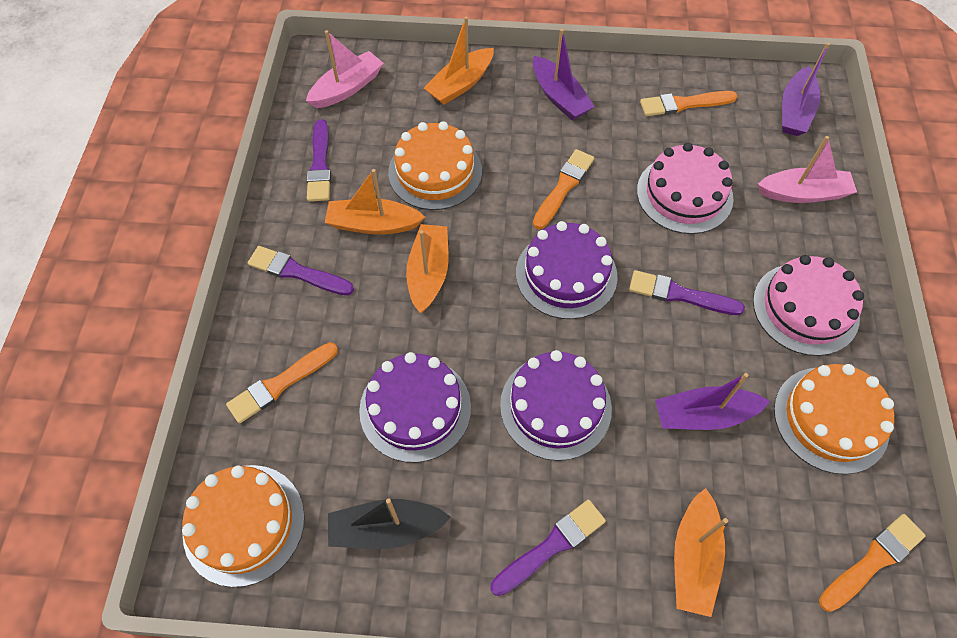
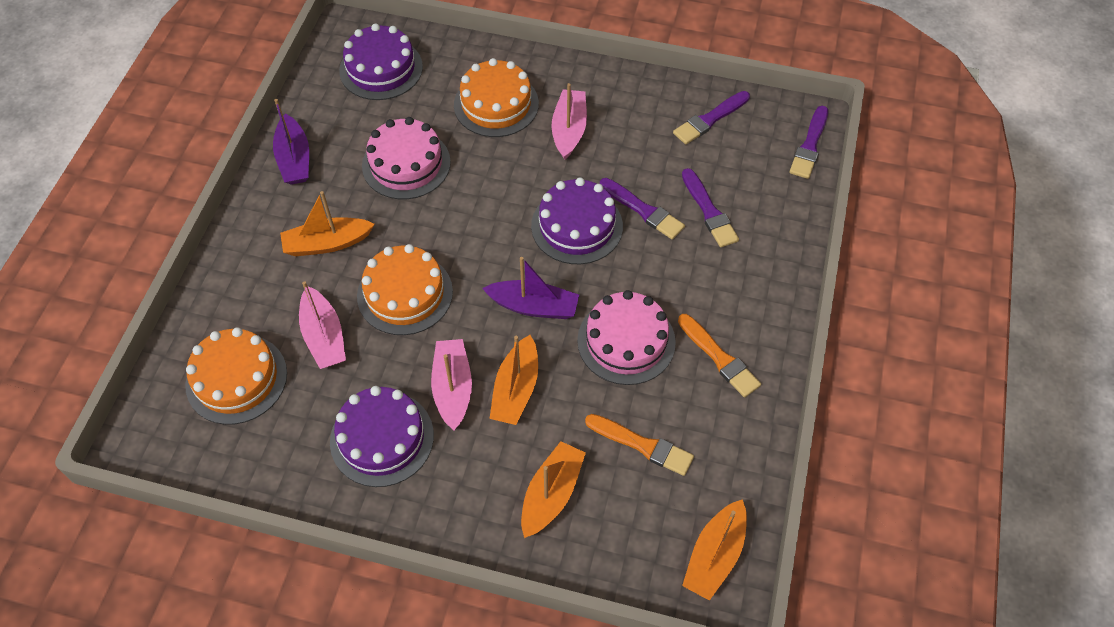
black boat: 1 -> 0
orange brush: 4 -> 2
pink boat: 2 -> 3
purple boat: 3 -> 2

